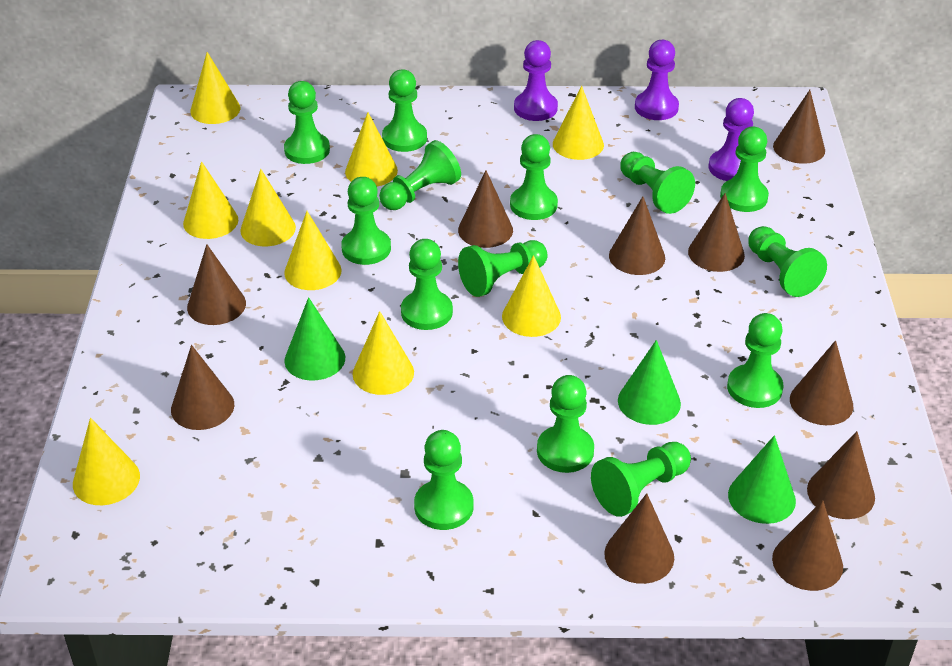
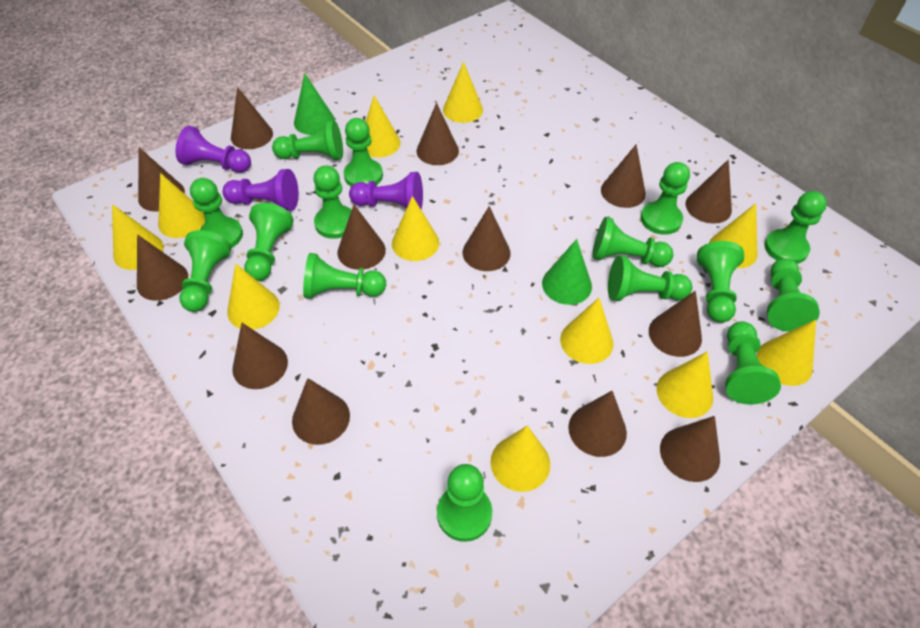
brown cone: 10 -> 13
green cone: 3 -> 2
green pawn: 14 -> 15
yellow cone: 9 -> 11

